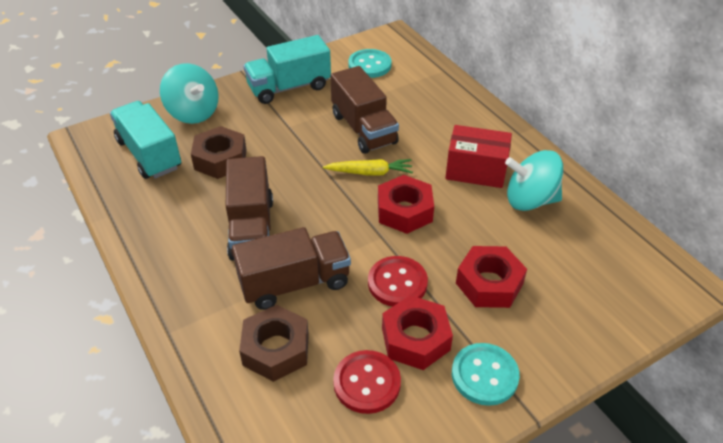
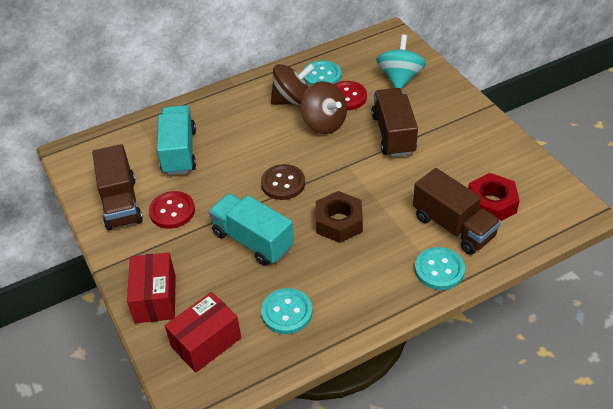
brown button: 0 -> 1
brown nut: 2 -> 1
brown spinning top: 0 -> 2
red box: 1 -> 2
red nut: 3 -> 1
turquoise button: 2 -> 3
turquoise spinning top: 2 -> 1
yellow carrot: 1 -> 0

